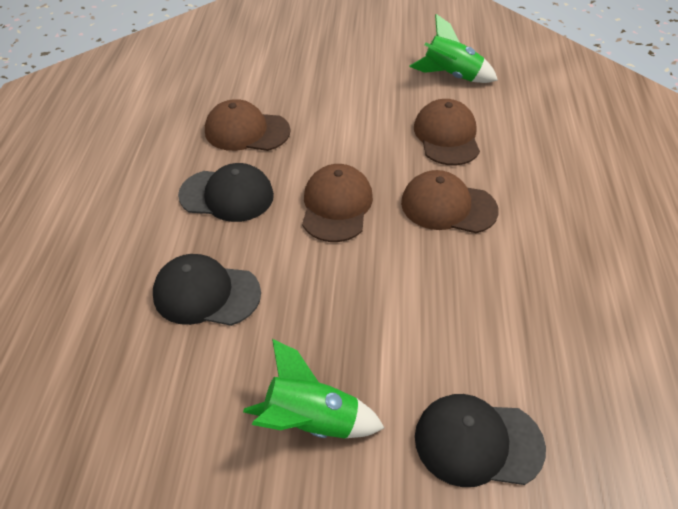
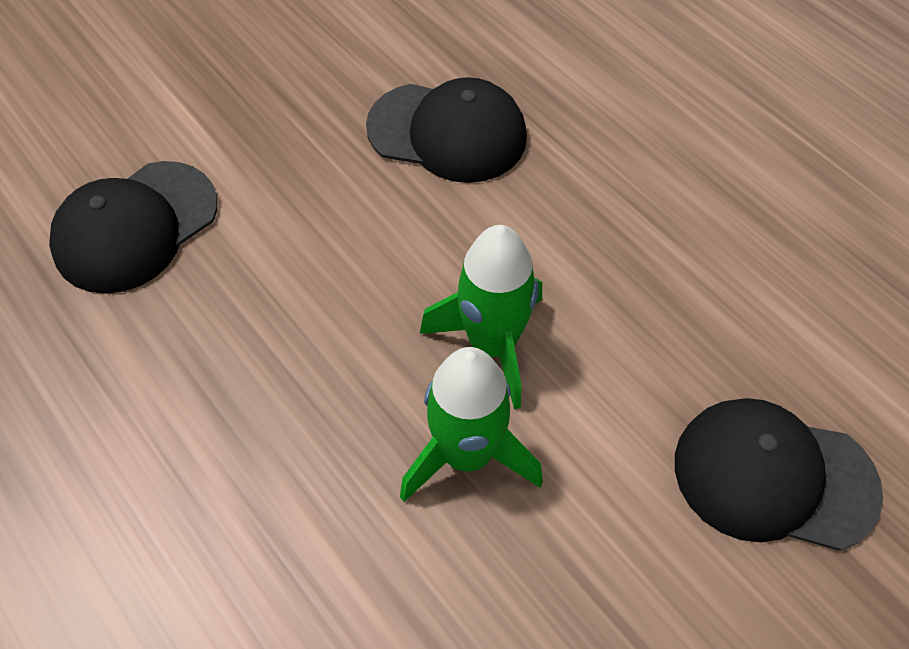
brown cap: 4 -> 0

